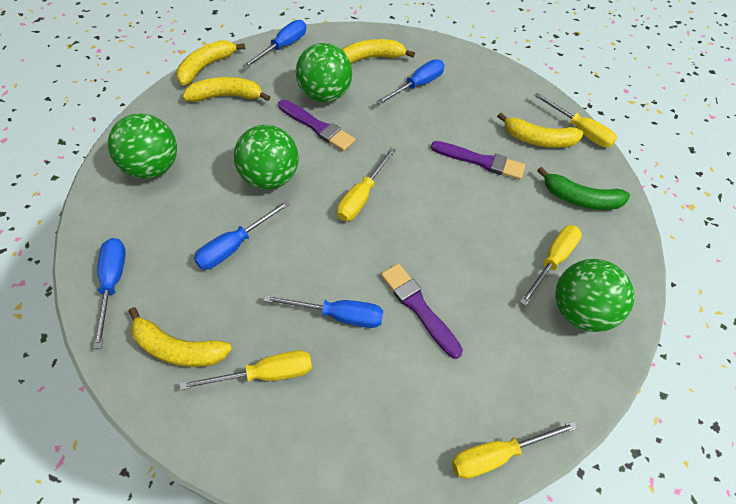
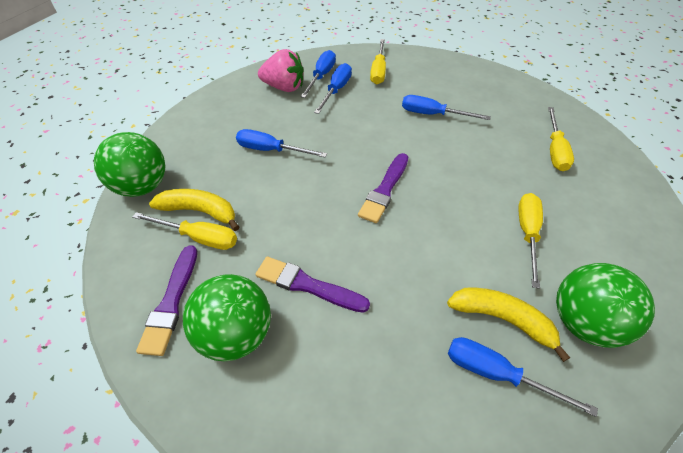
green ball: 4 -> 3
green banana: 1 -> 0
pink strawberry: 0 -> 1
yellow banana: 5 -> 2
yellow screwdriver: 5 -> 4

